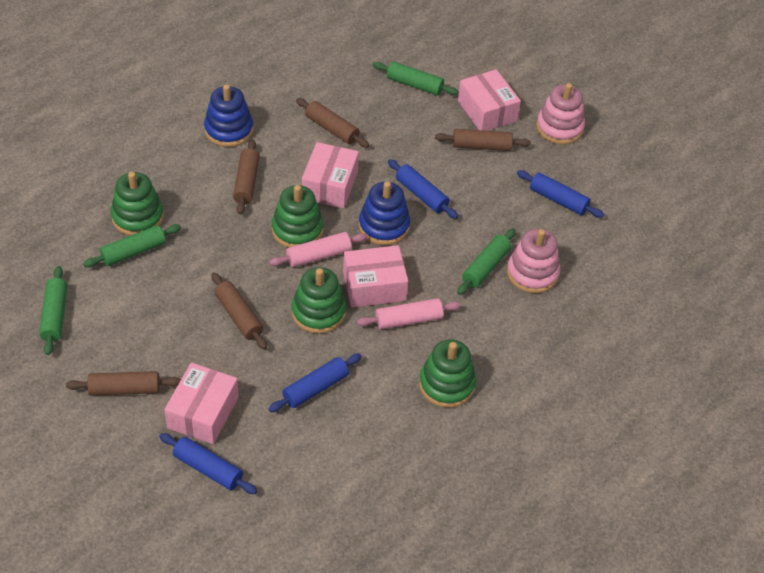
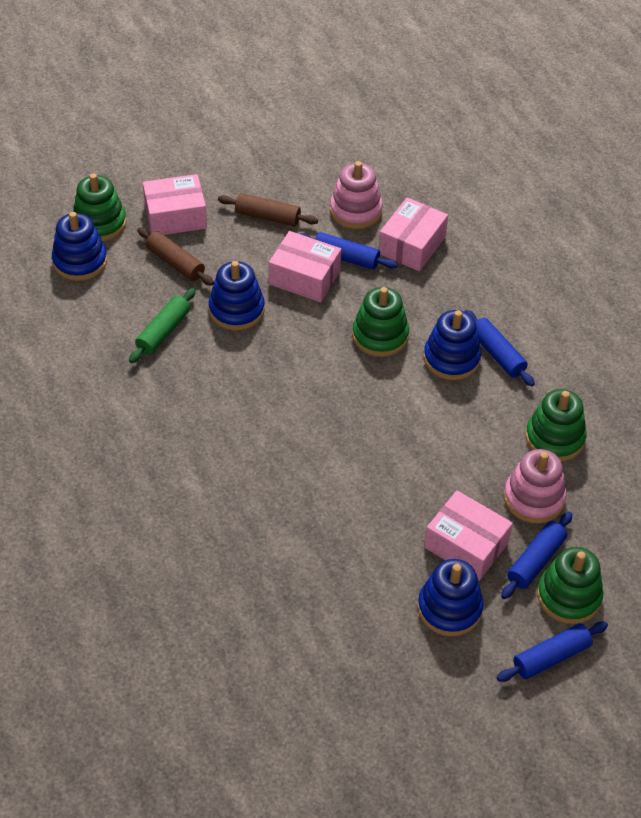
blue stacking toy: 2 -> 4
brown rolling pin: 5 -> 2
green rolling pin: 4 -> 1
pink rolling pin: 2 -> 0

